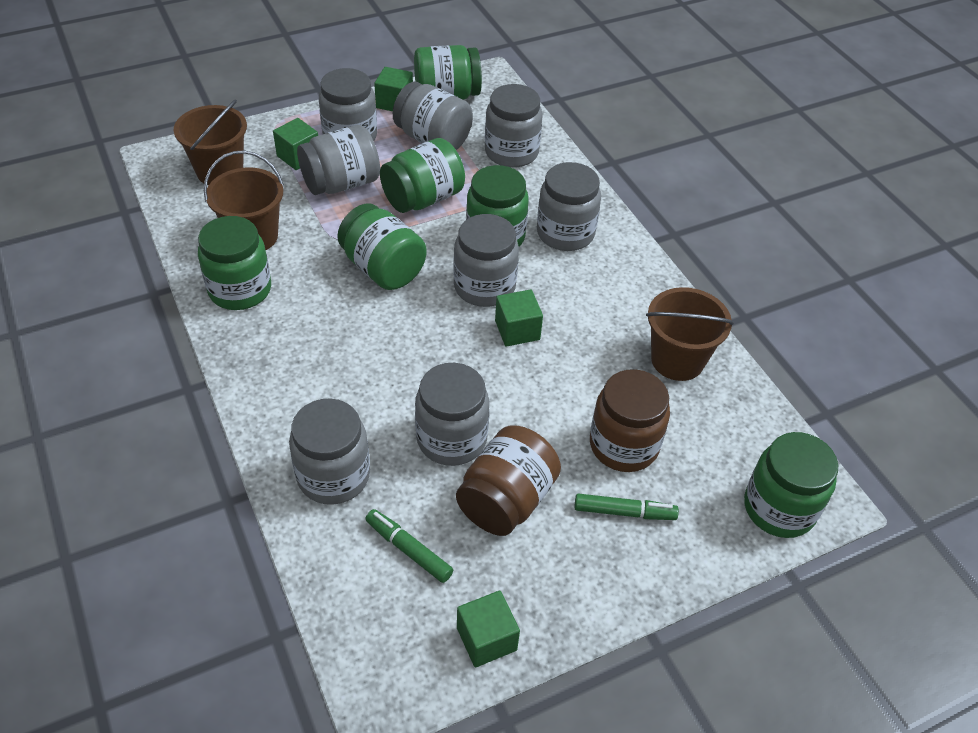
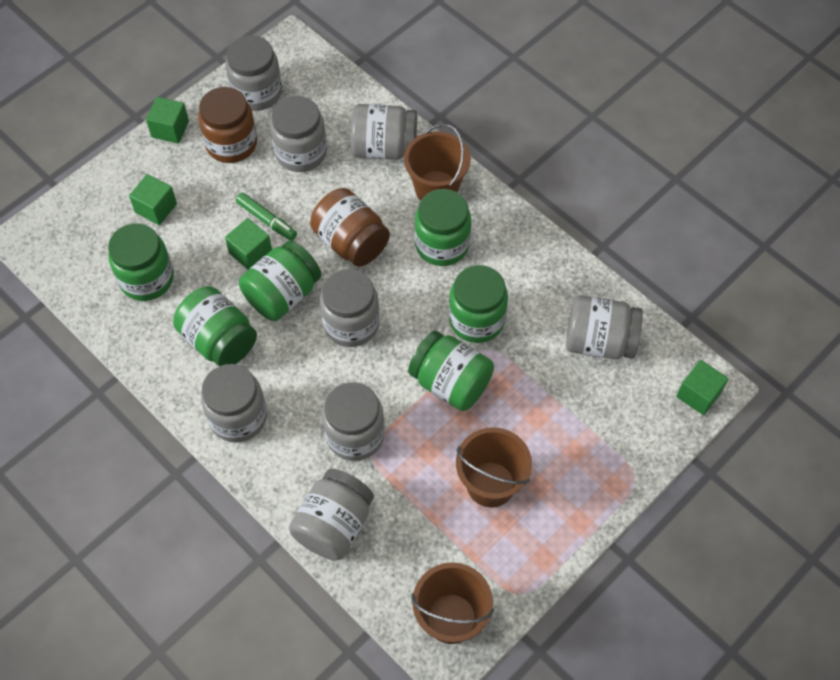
green marker: 2 -> 1

